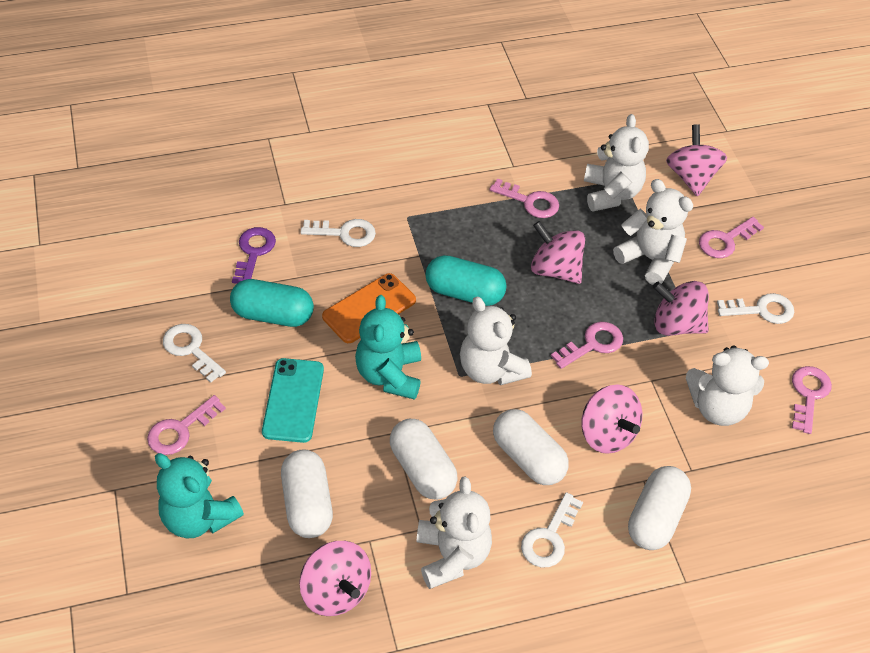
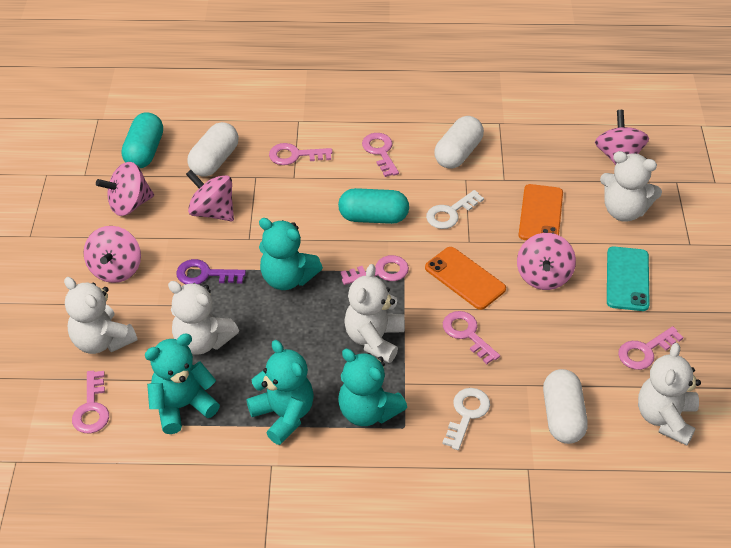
orange phone: 1 -> 2
pink key: 5 -> 6
turquoise teddy bear: 2 -> 4
white capsule: 4 -> 3
white key: 4 -> 2

